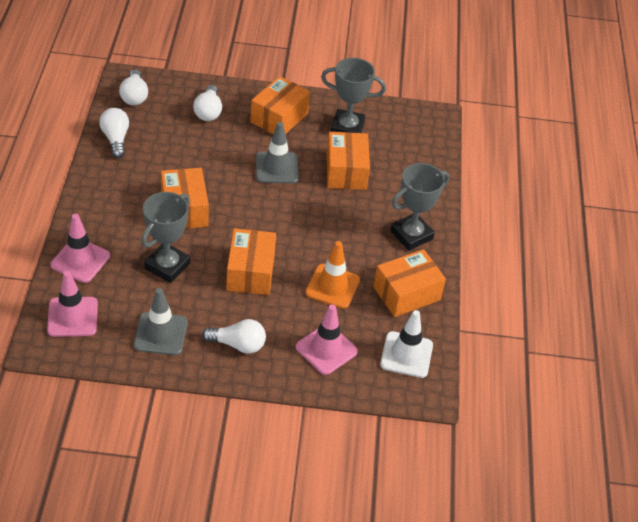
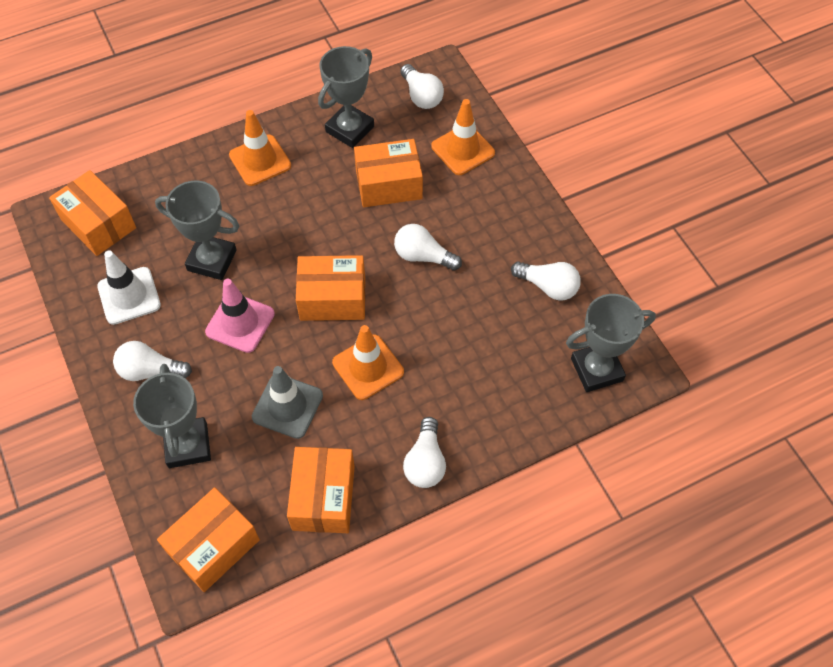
grey traffic cone: 2 -> 1
grey trophy: 3 -> 4
orange traffic cone: 1 -> 3
pink traffic cone: 3 -> 1
white light bulb: 4 -> 5

